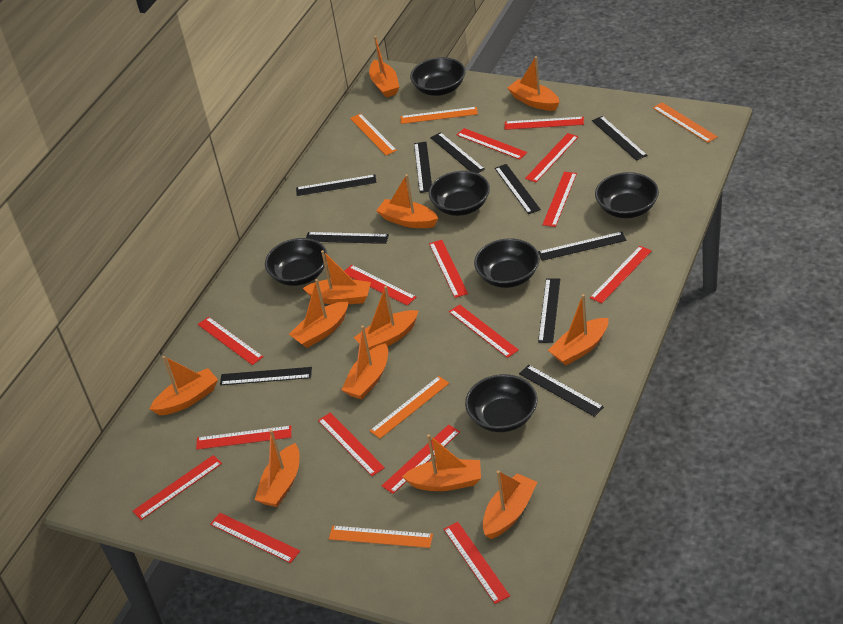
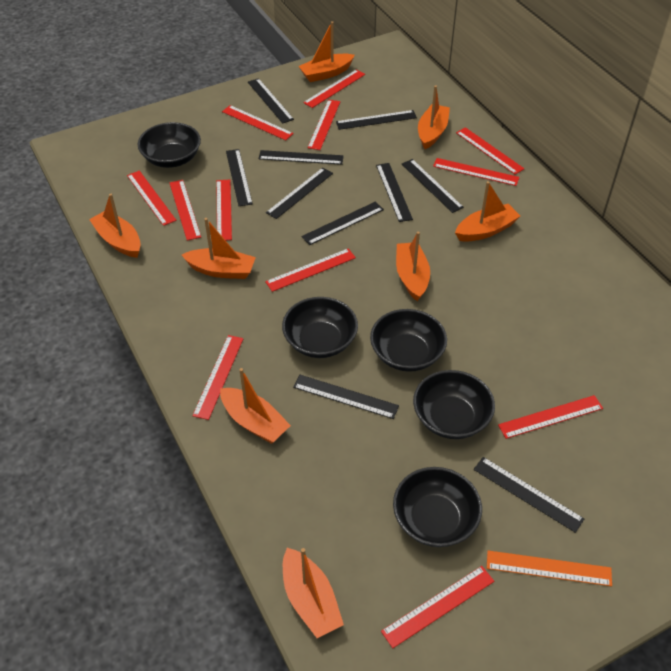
black bowl: 6 -> 5
orange boat: 12 -> 8
orange ruler: 5 -> 1
red ruler: 15 -> 12

